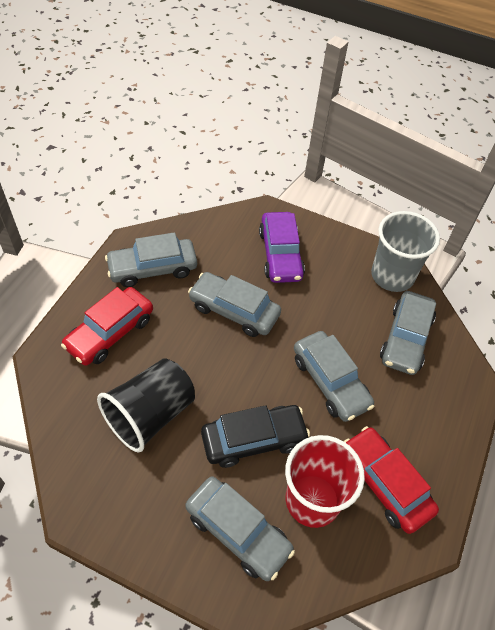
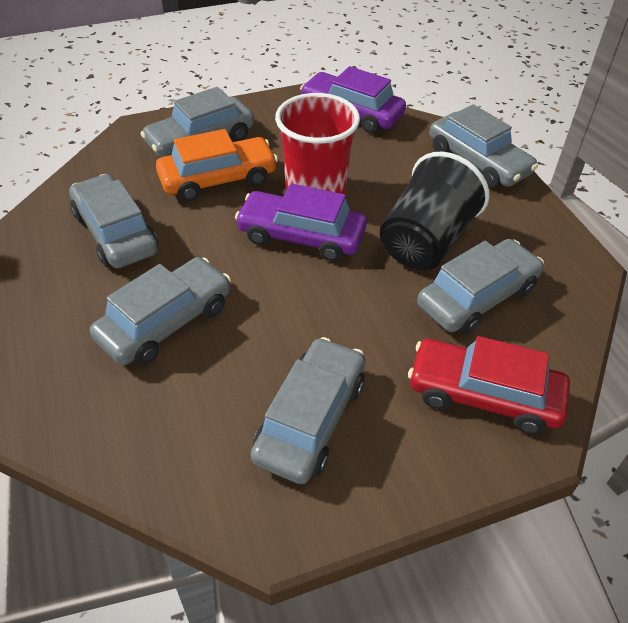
black car: 1 -> 0
grey car: 5 -> 6
grey cup: 1 -> 0
orange car: 0 -> 1
purple car: 1 -> 2
red car: 2 -> 1

